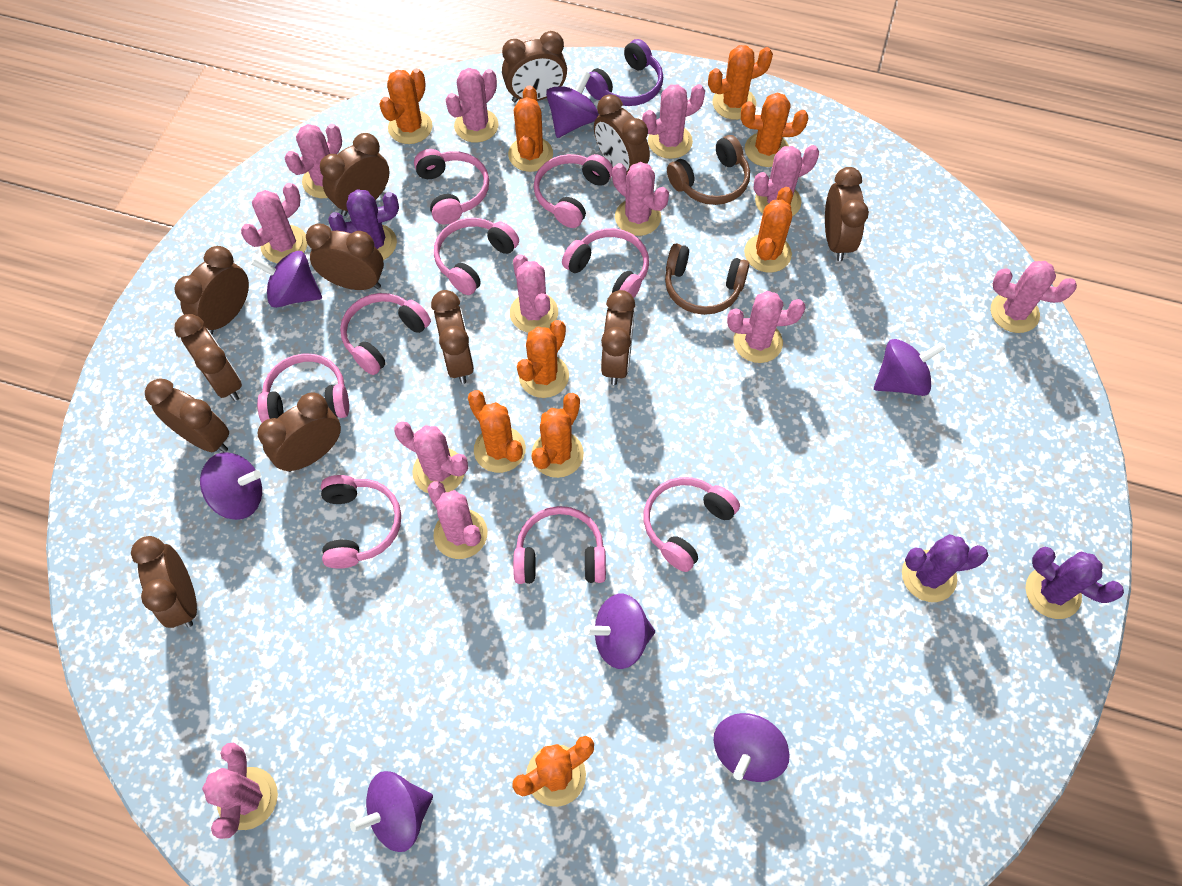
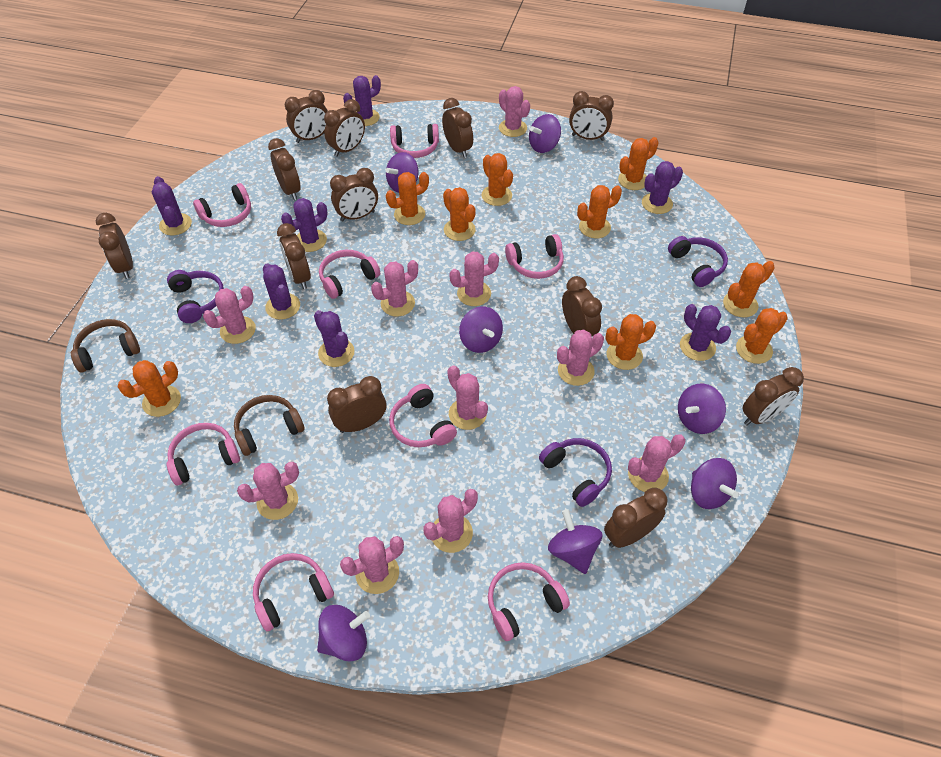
pink cactus: 12 -> 10
pink headphones: 9 -> 8
purple cactus: 3 -> 7
purple headphones: 1 -> 3

